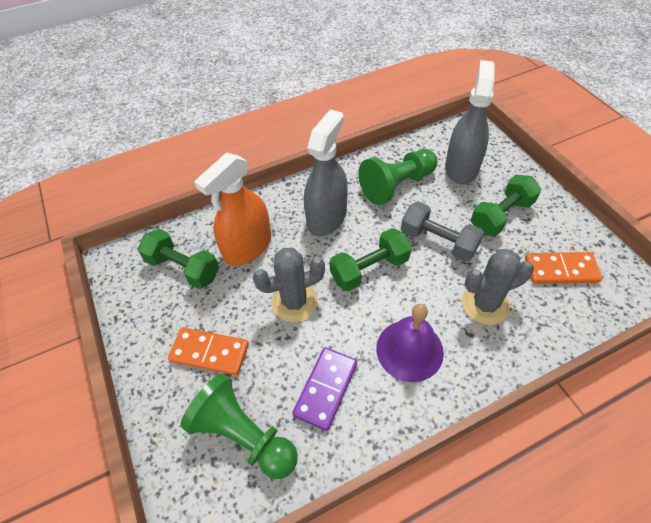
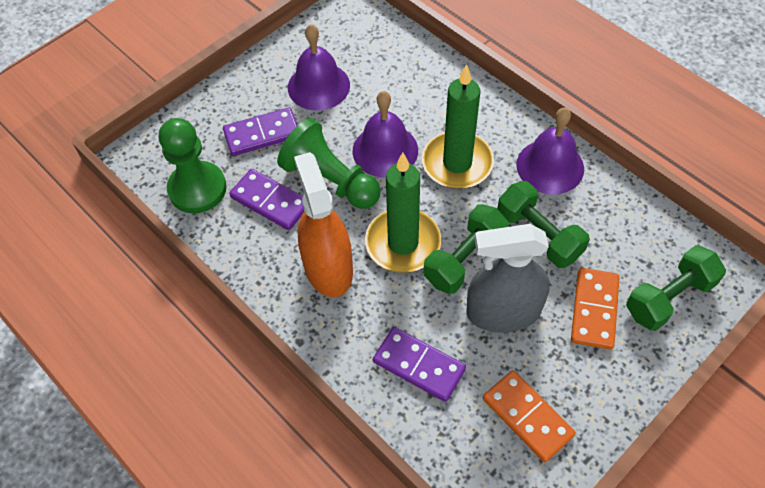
green candle: 0 -> 2
grey cactus: 2 -> 0
grey dumbbell: 1 -> 0
grey spray bottle: 2 -> 1
purple bell: 1 -> 3
purple domino: 1 -> 3

